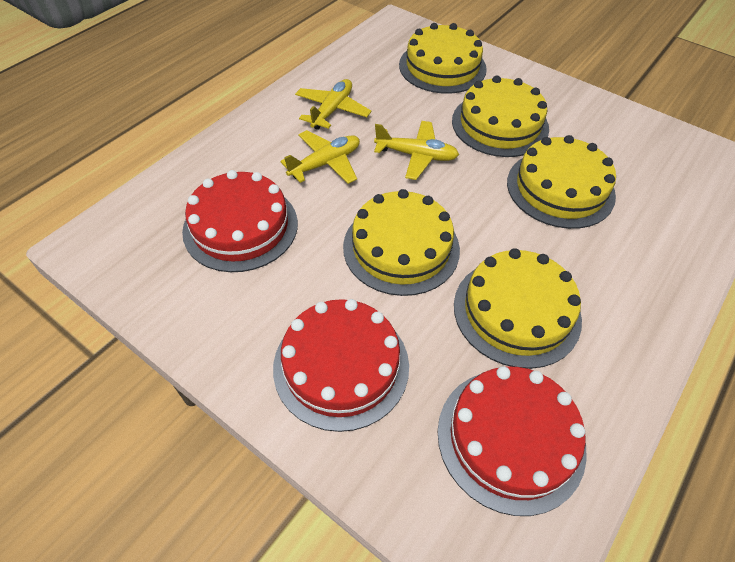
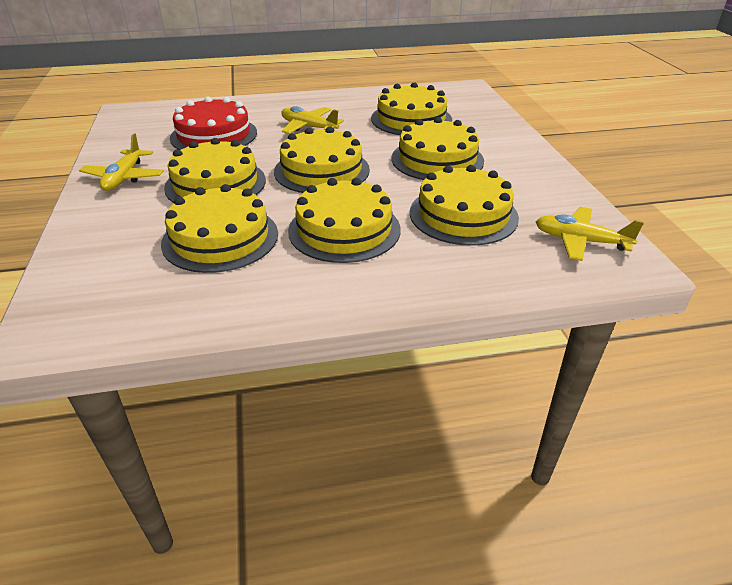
red cake: 3 -> 1
yellow cake: 5 -> 7

